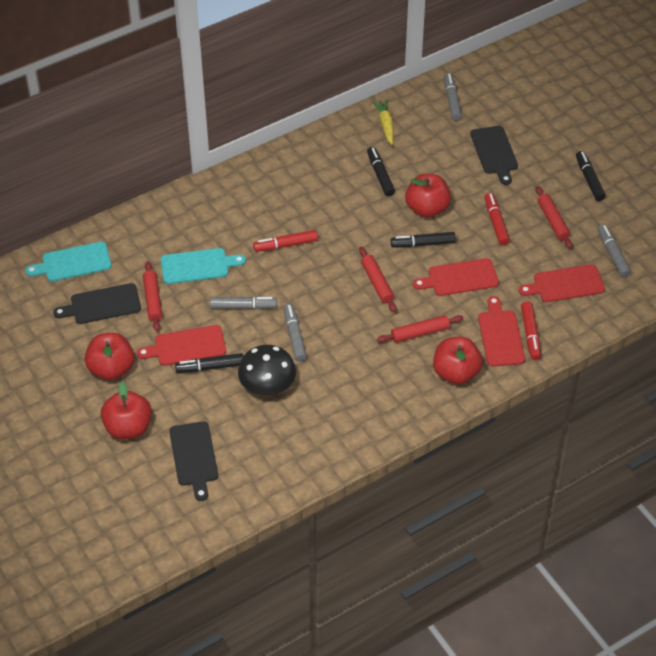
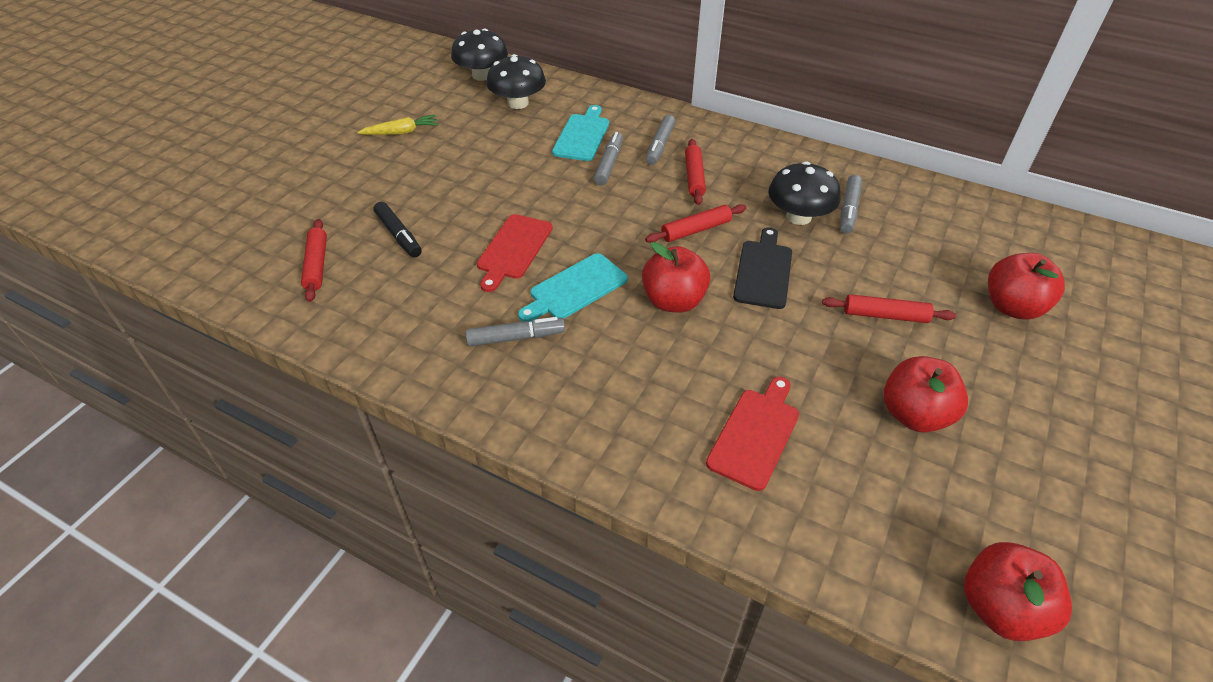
black cutting board: 3 -> 1
black marker: 4 -> 1
black mushroom: 1 -> 3
red cutting board: 4 -> 2
red marker: 3 -> 0

